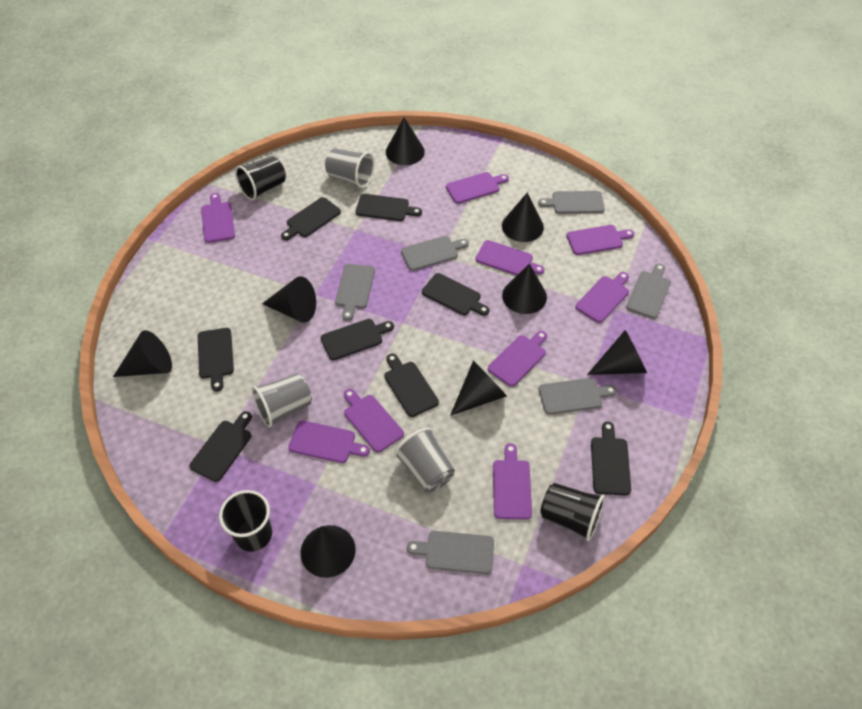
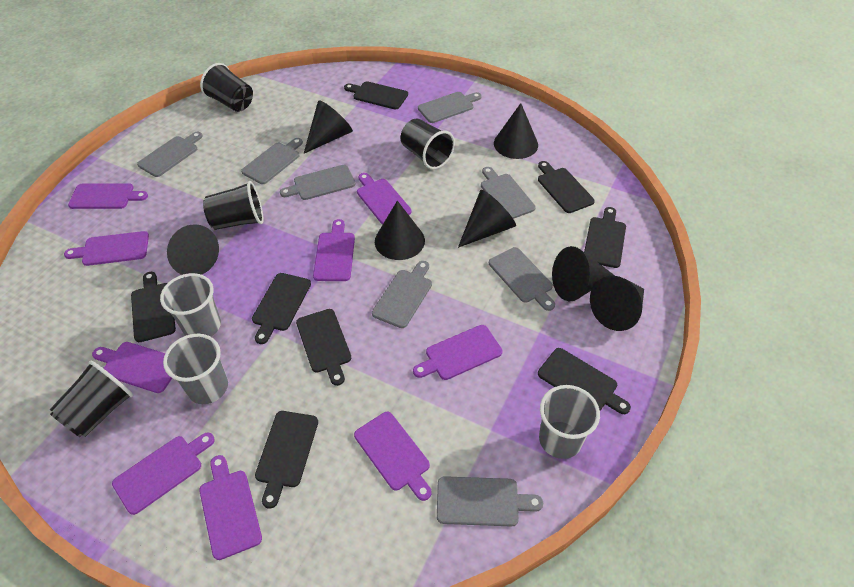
black cone: 8 -> 7
black cup: 3 -> 4
grey cutting board: 6 -> 8

